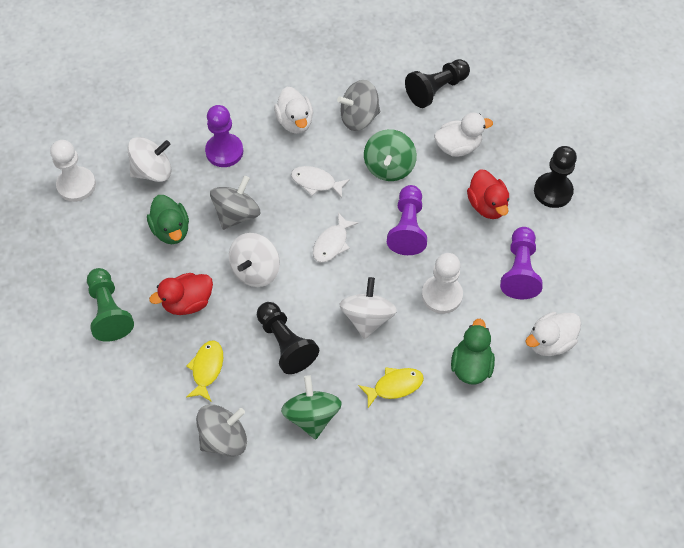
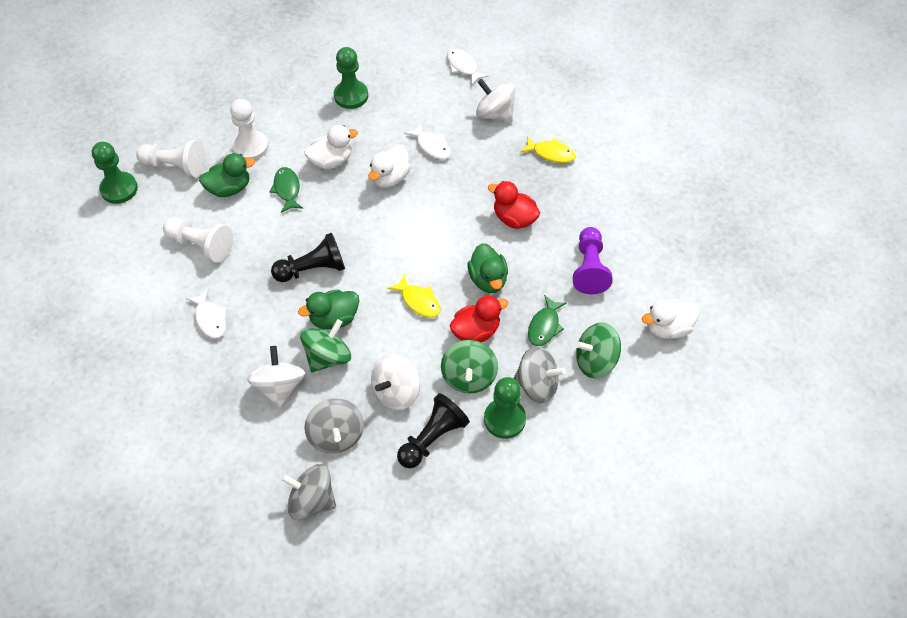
black pawn: 3 -> 2
green duck: 2 -> 3
green fish: 0 -> 2
green pawn: 1 -> 3
green spinning top: 2 -> 3
purple pawn: 3 -> 1
white fish: 2 -> 3
white pawn: 2 -> 3

